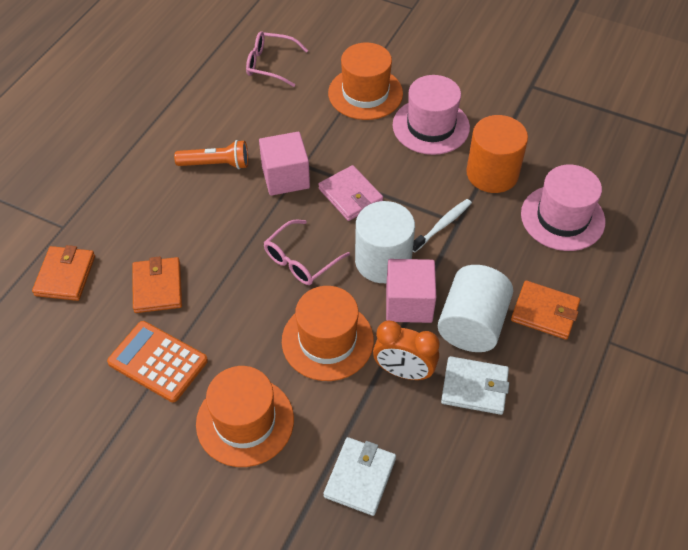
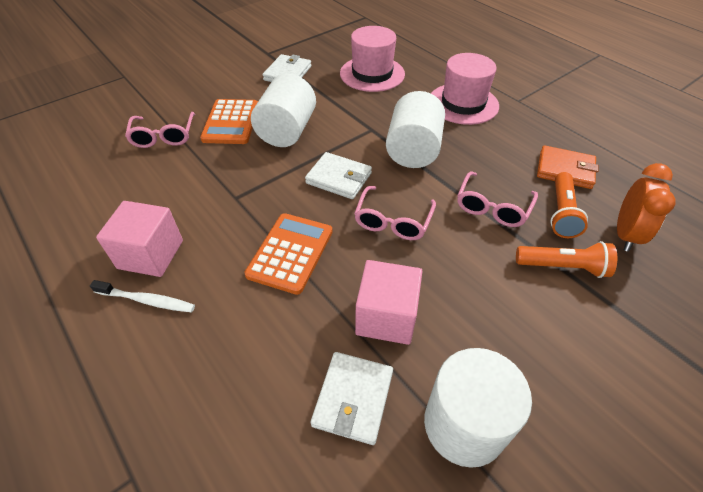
orange calculator: 1 -> 2
orange cylinder: 1 -> 0
orange flashlight: 1 -> 2
orange hat: 3 -> 0
orange wallet: 3 -> 1
pink glasses: 2 -> 3
pink wallet: 1 -> 0
white cylinder: 2 -> 3
white wallet: 2 -> 3

